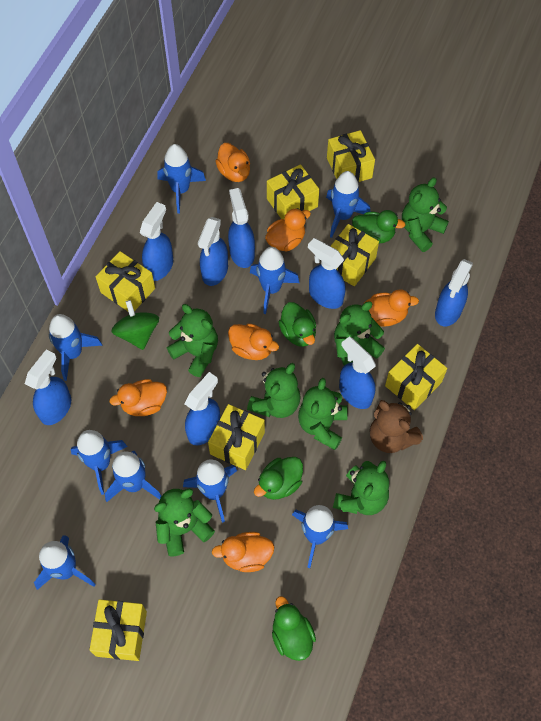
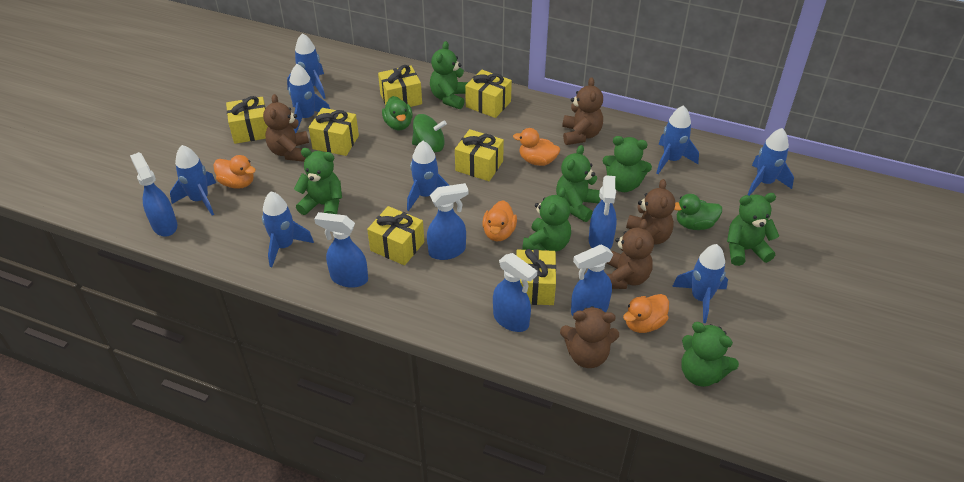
blue rocket: 9 -> 8
blue spray bottle: 8 -> 6
brown teddy bear: 1 -> 5
green duck: 4 -> 2
orange duck: 6 -> 4

